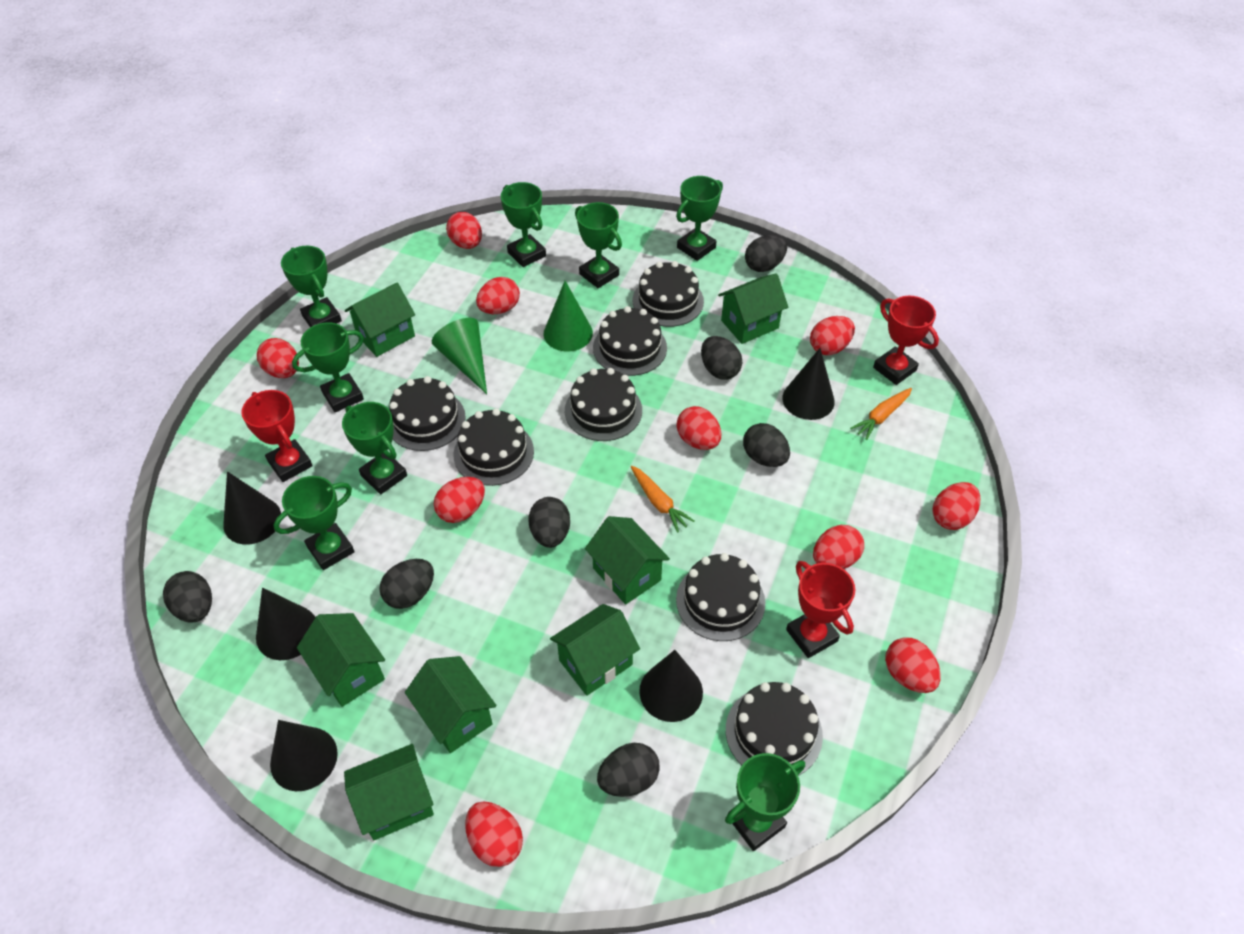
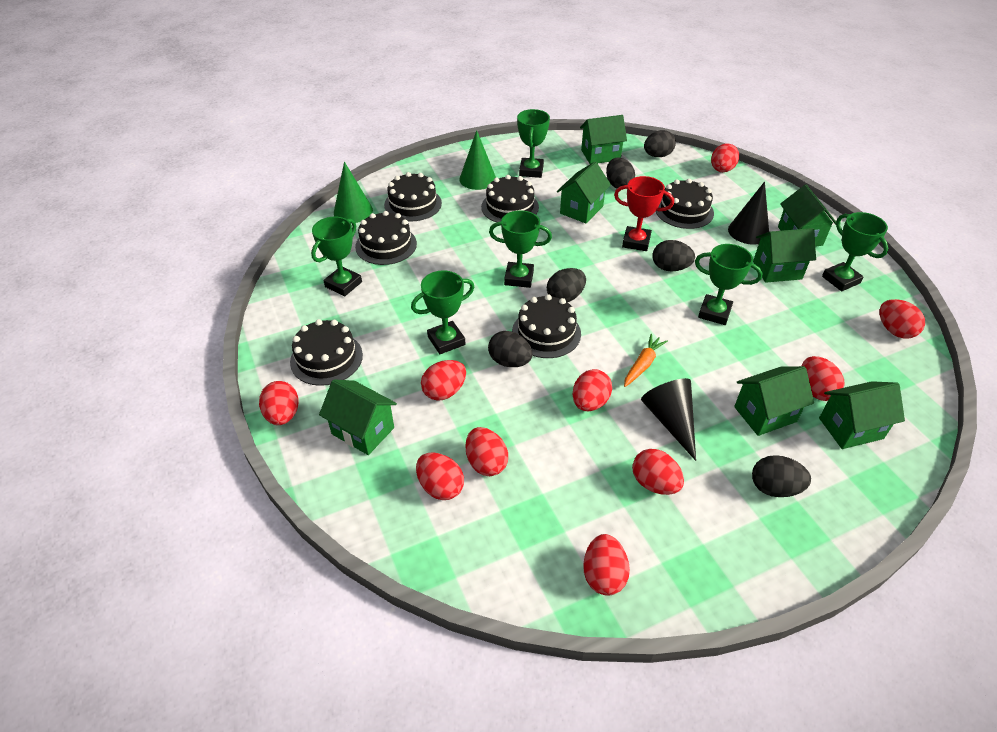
black cake: 7 -> 6
black cone: 5 -> 2
black egg: 7 -> 6
green trophy: 8 -> 6
orange carrot: 2 -> 1
red trophy: 3 -> 1

